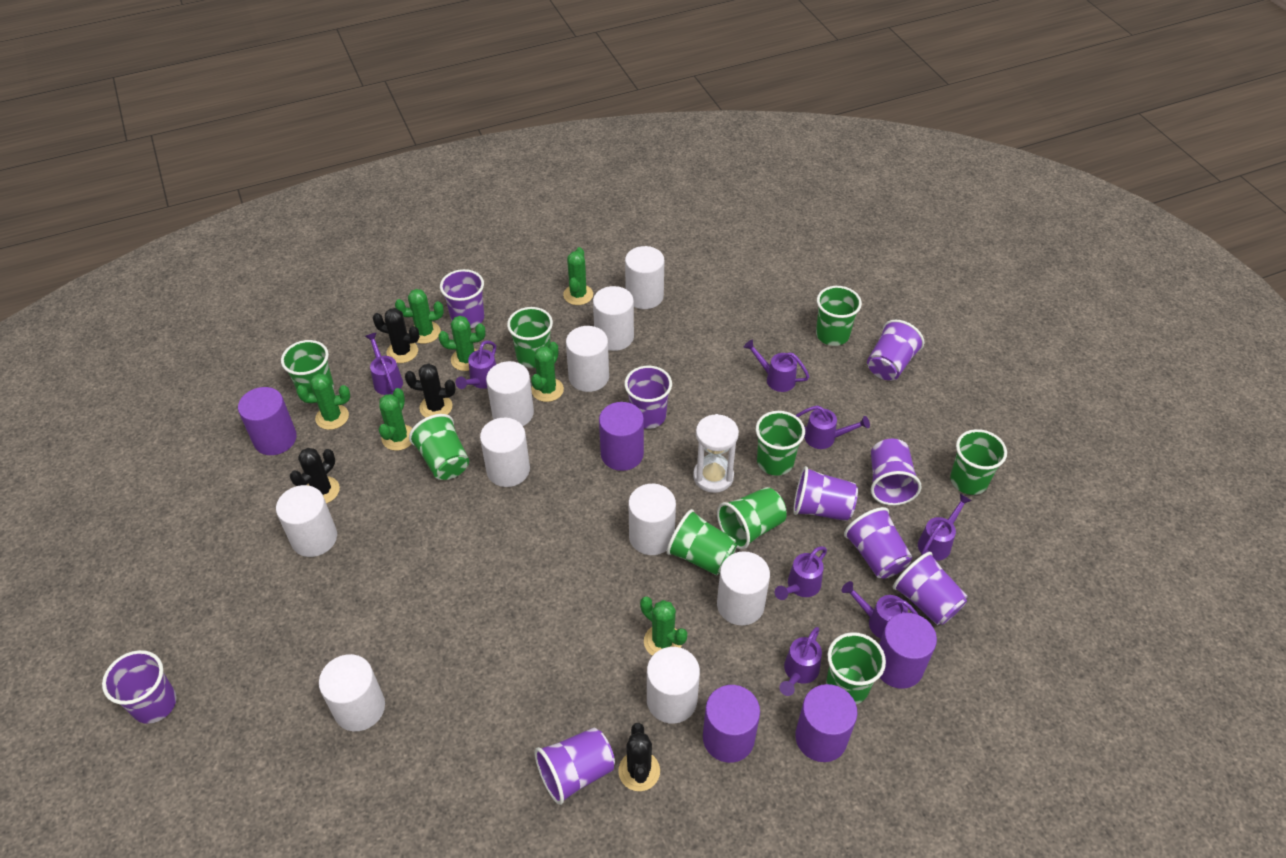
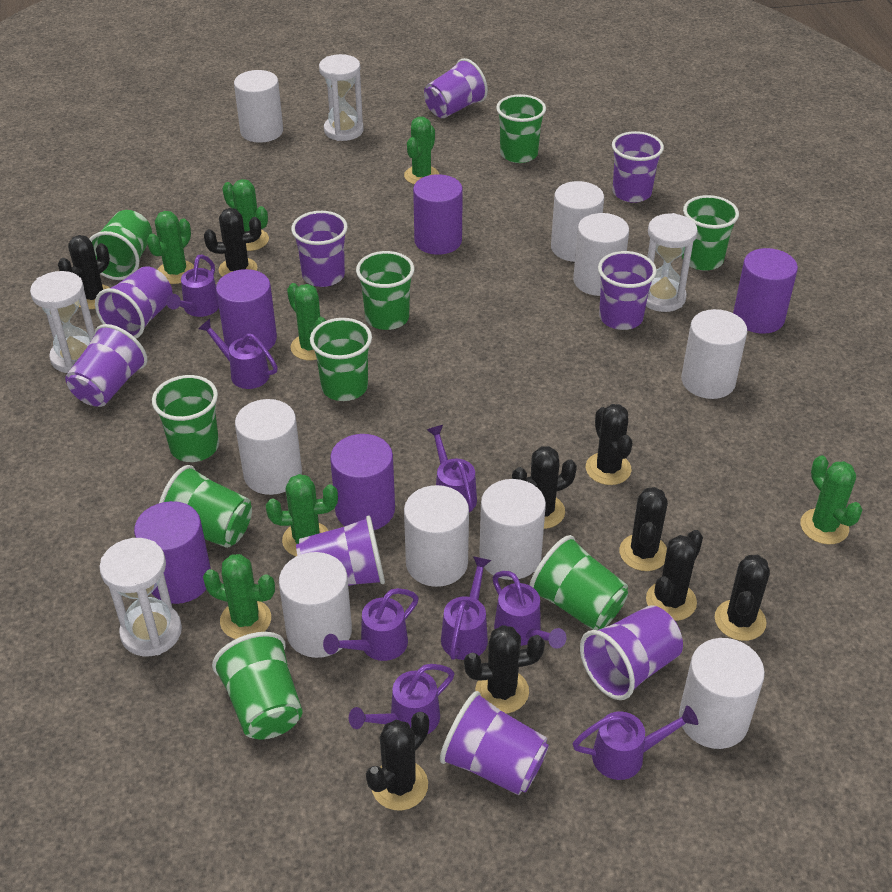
black cactus: 4 -> 9
white cylinder: 10 -> 9
white hourglass: 1 -> 4

